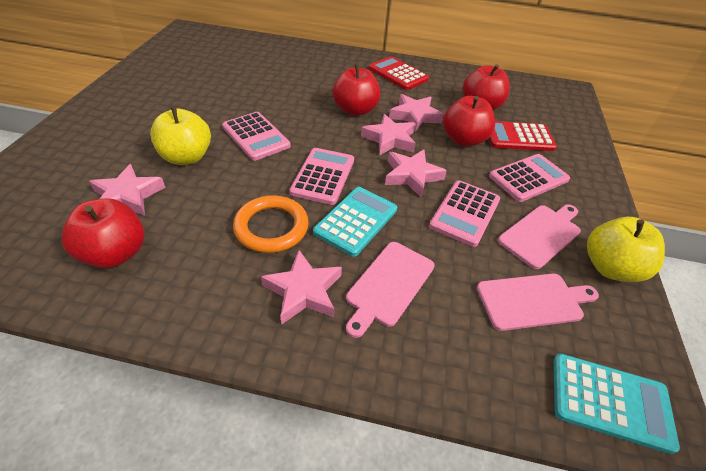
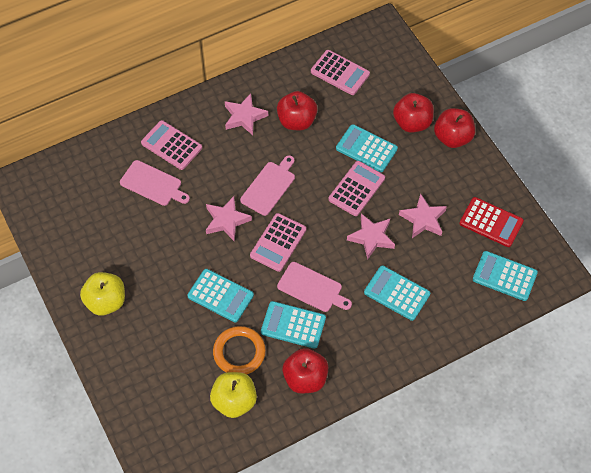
pink star: 5 -> 4
red calculator: 2 -> 1
turquoise calculator: 2 -> 5

